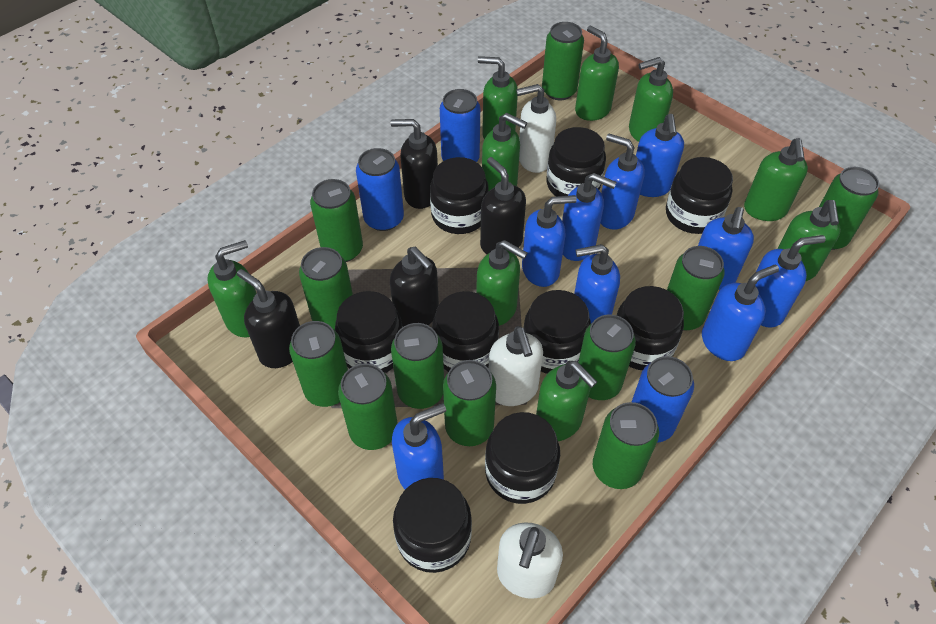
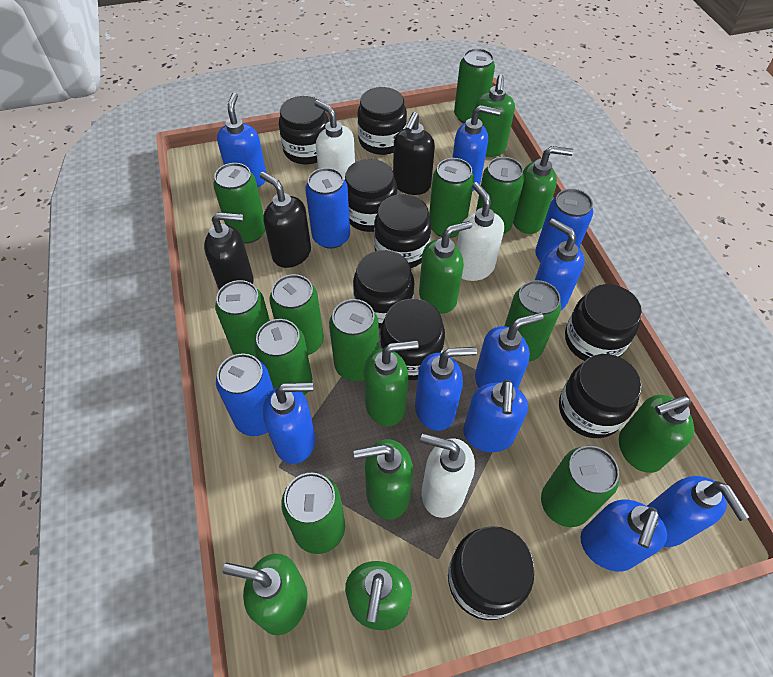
black soap dispenser: 4 -> 3
green soap dispenser: 9 -> 8

